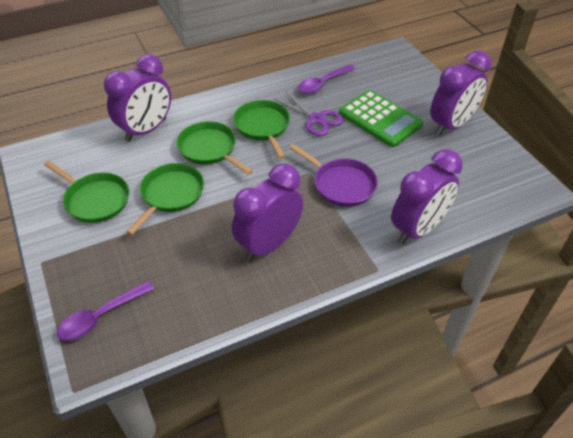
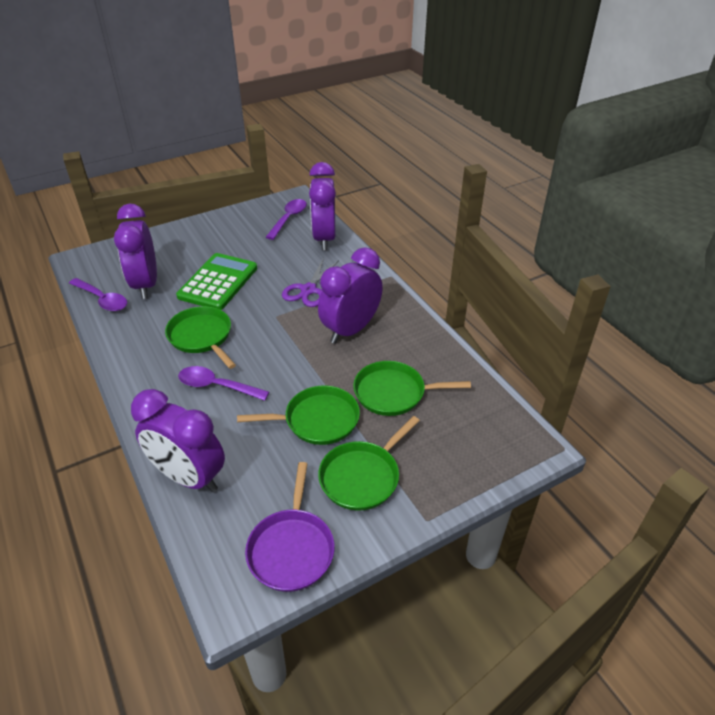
purple spoon: 2 -> 3

